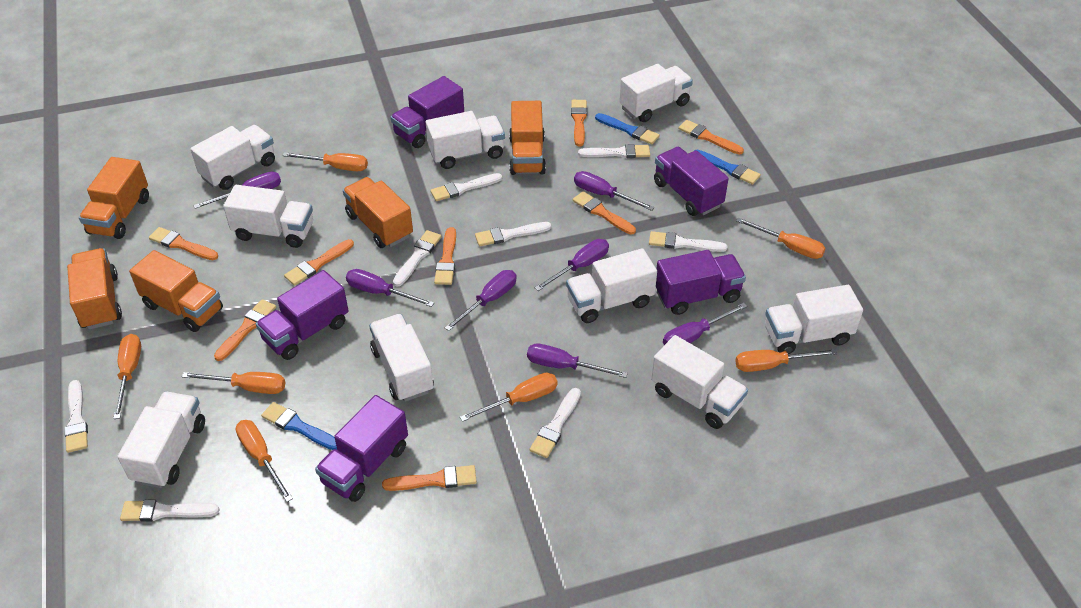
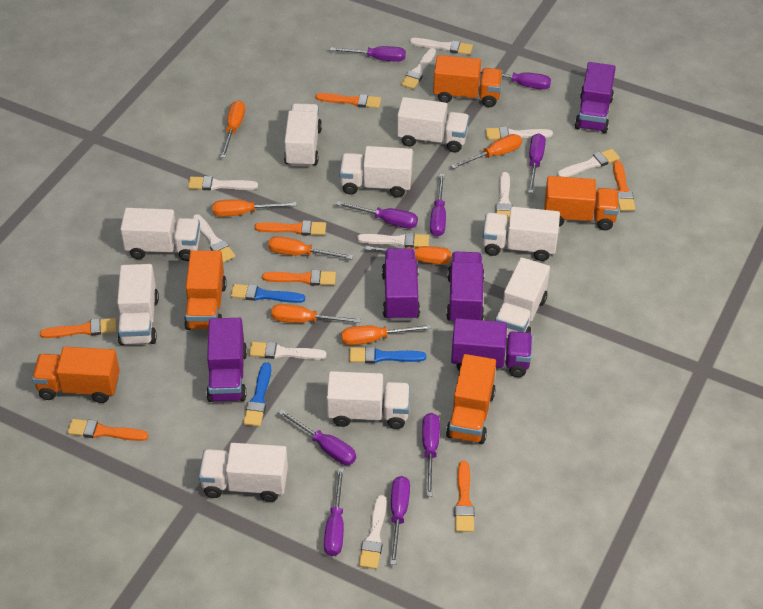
orange brush: 8 -> 7
purple screwdriver: 7 -> 9
white brush: 8 -> 10

